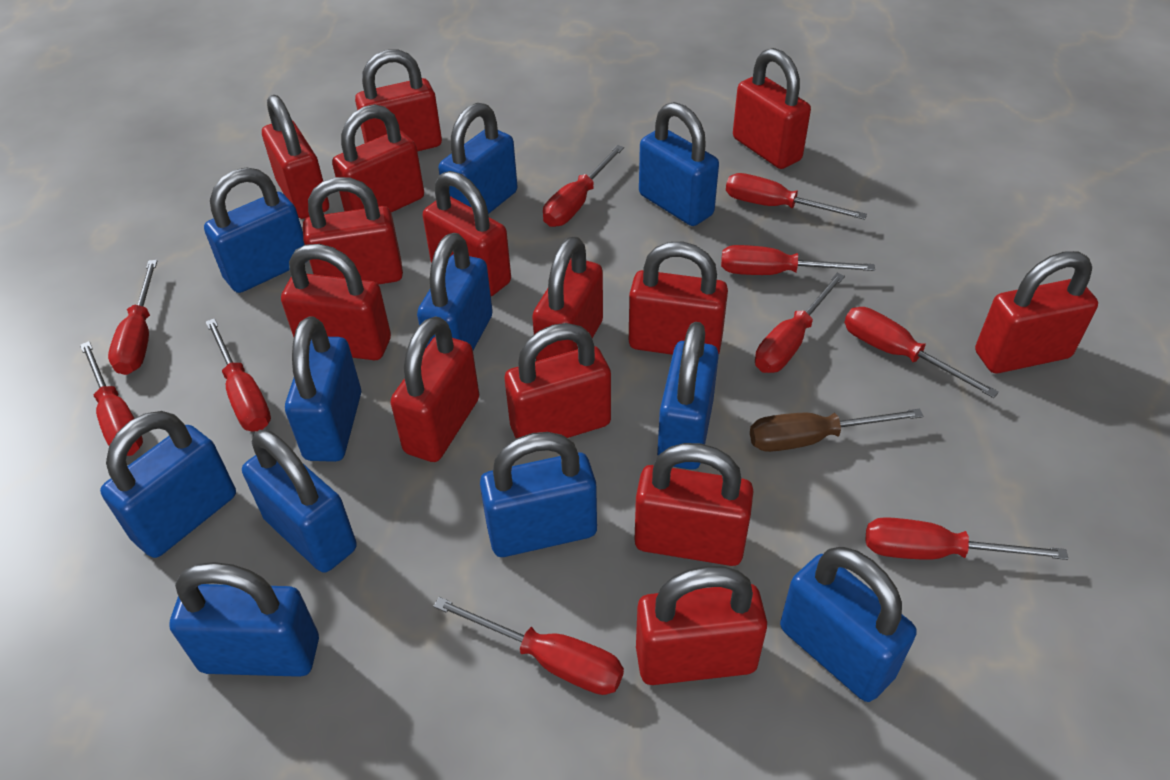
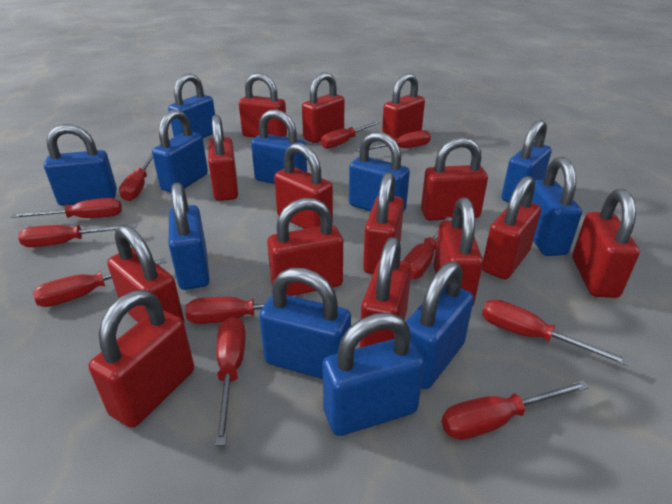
brown screwdriver: 1 -> 0
red screwdriver: 10 -> 11

